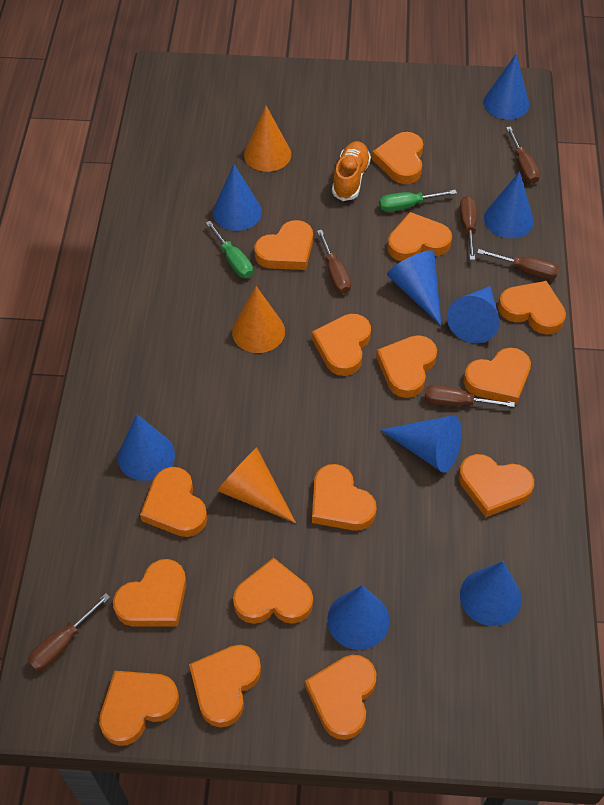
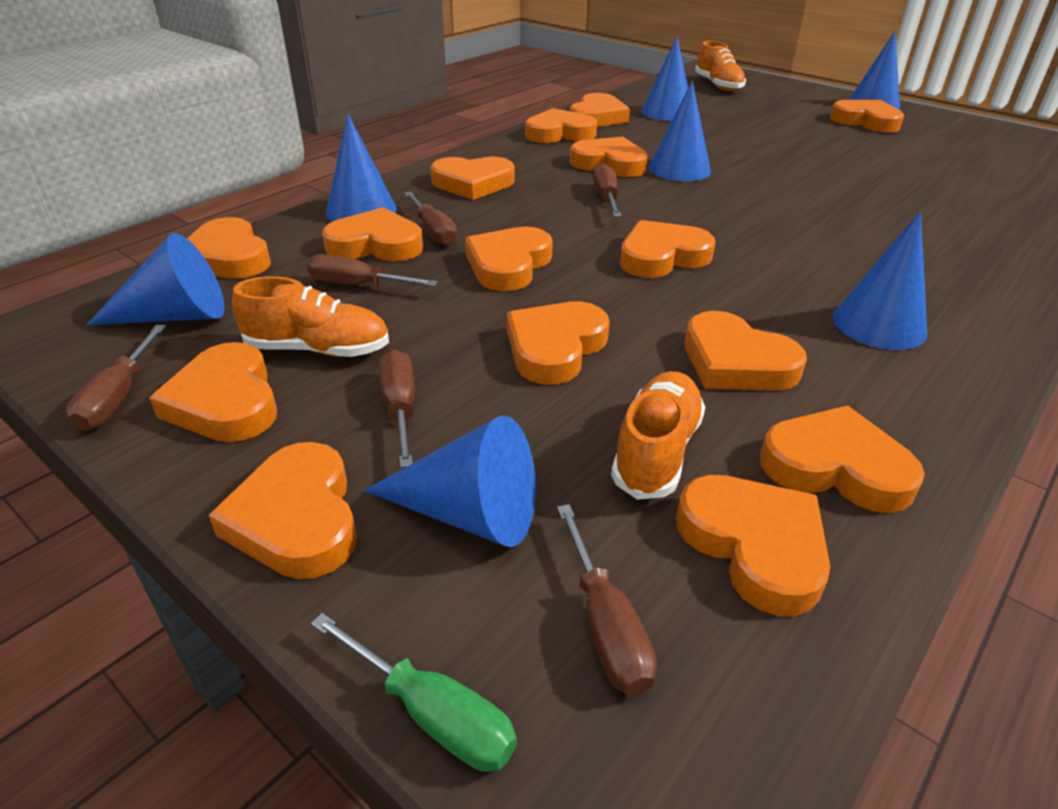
blue cone: 9 -> 7
green screwdriver: 2 -> 1
orange cone: 3 -> 0
orange shoe: 1 -> 3

